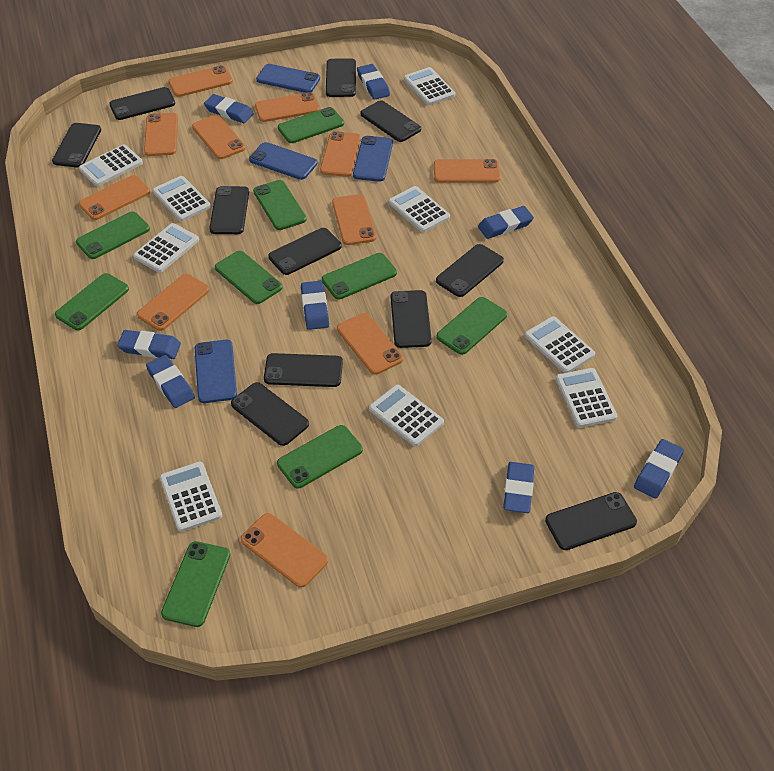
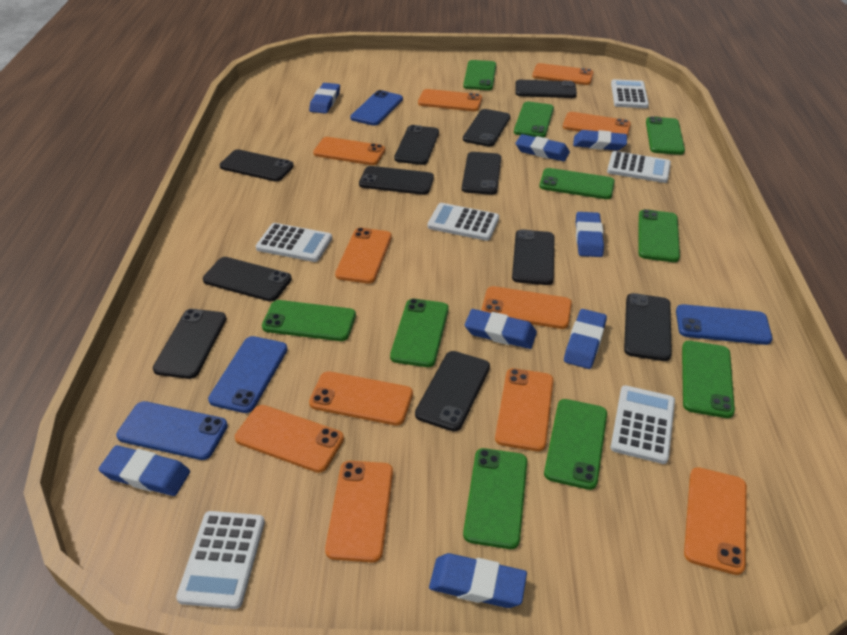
green phone: 9 -> 10
white calculator: 9 -> 6

